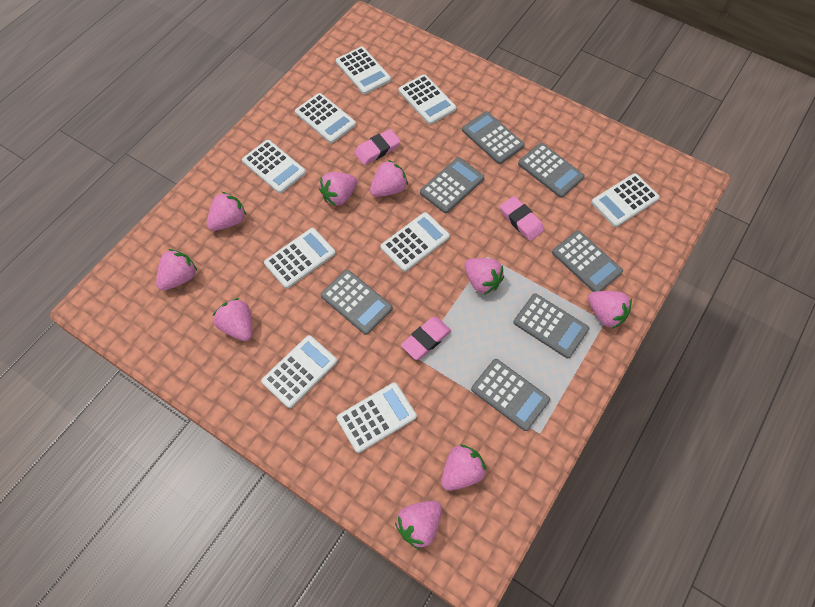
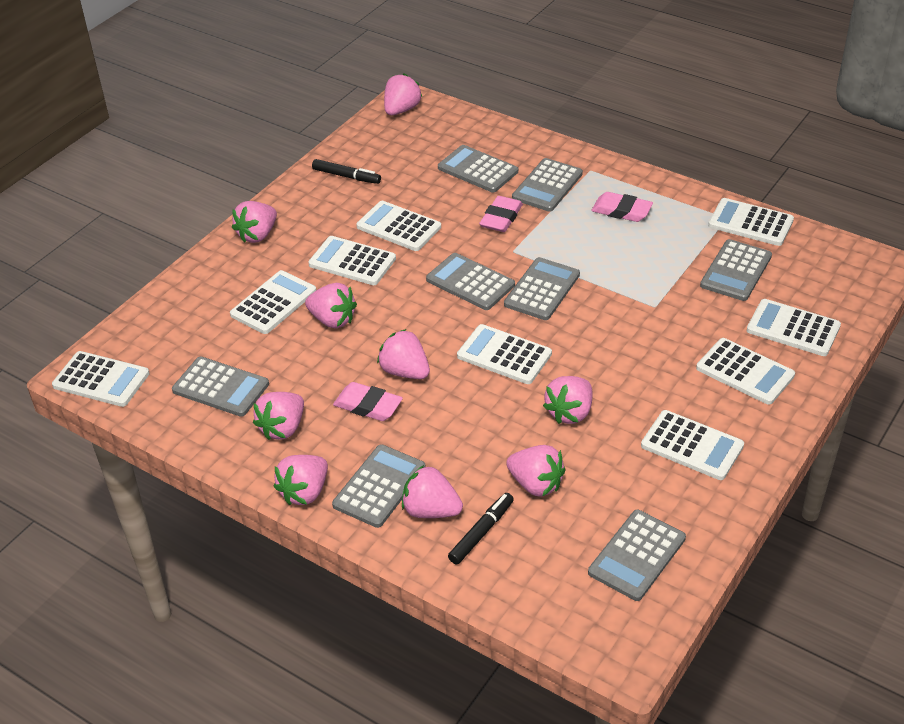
black marker: 0 -> 2
grey calculator: 7 -> 8

